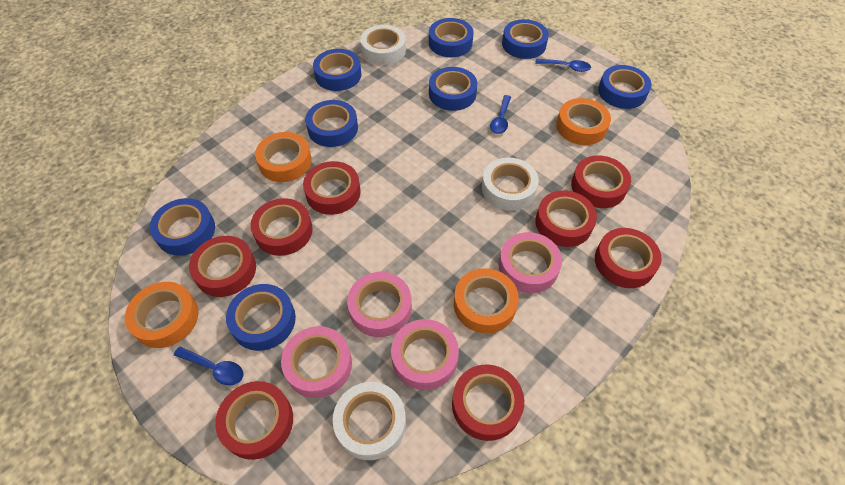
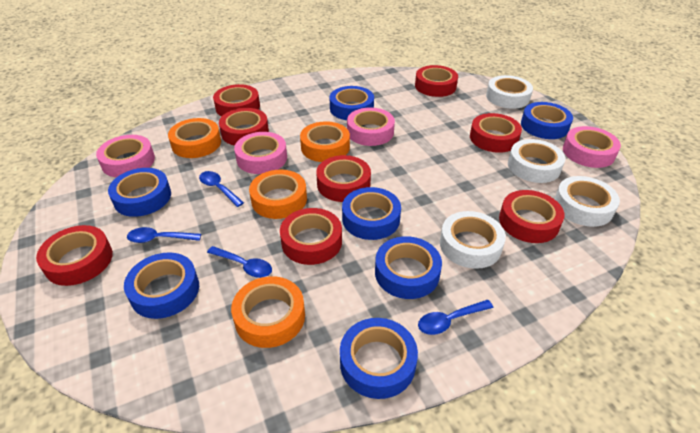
blue spoon: 3 -> 4
blue tape: 8 -> 7
white tape: 3 -> 4

